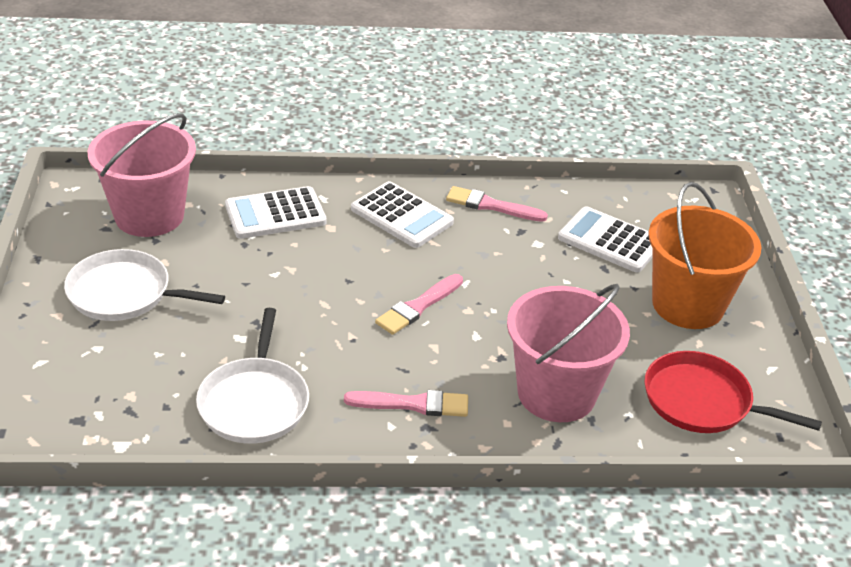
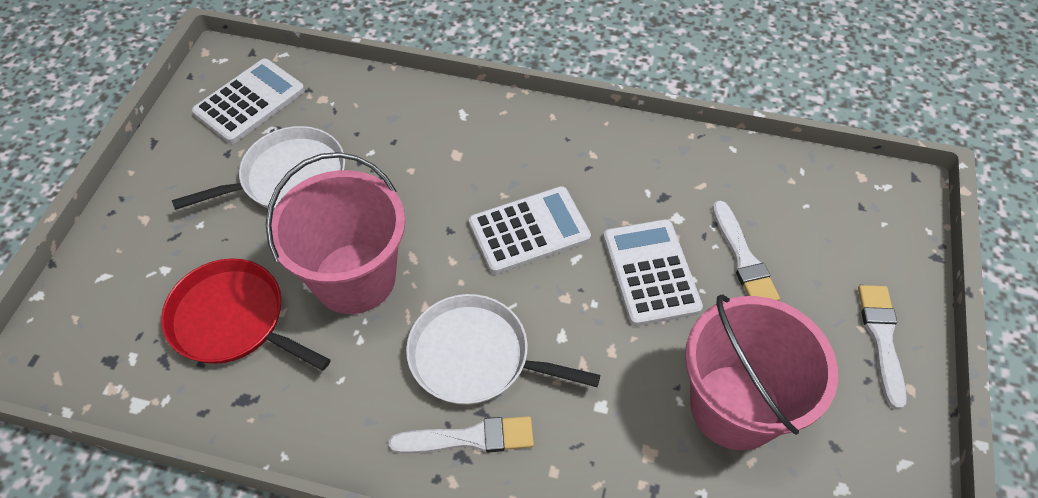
orange bucket: 1 -> 0
pink brush: 3 -> 0
white brush: 0 -> 3

